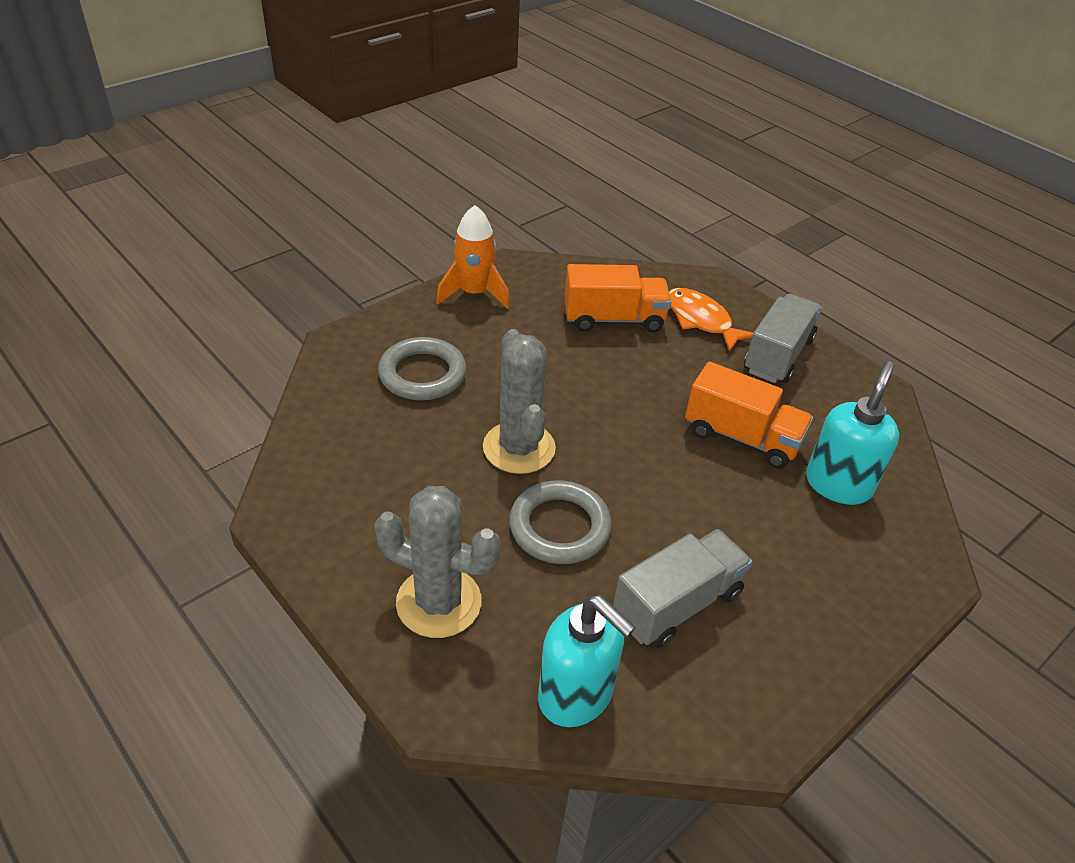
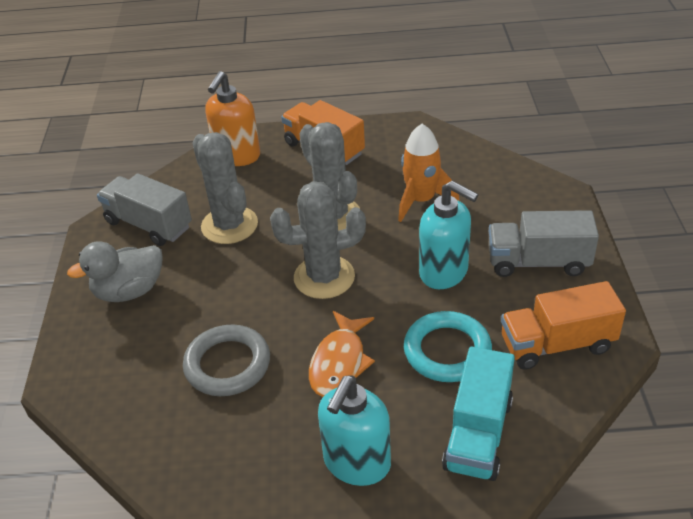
grey cactus: 2 -> 3
grey duck: 0 -> 1
grey ring: 2 -> 1
orange soap dispenser: 0 -> 1
turquoise ring: 0 -> 1
turquoise truck: 0 -> 1

